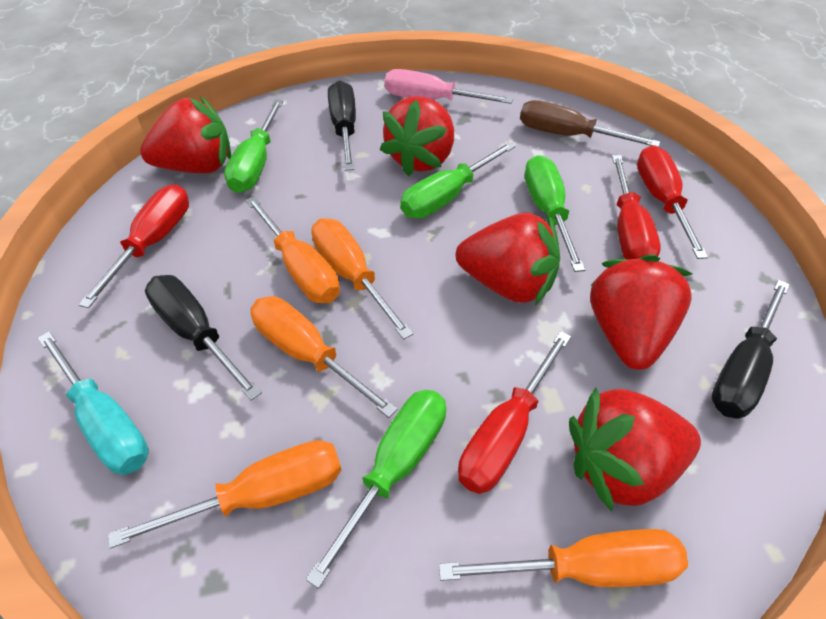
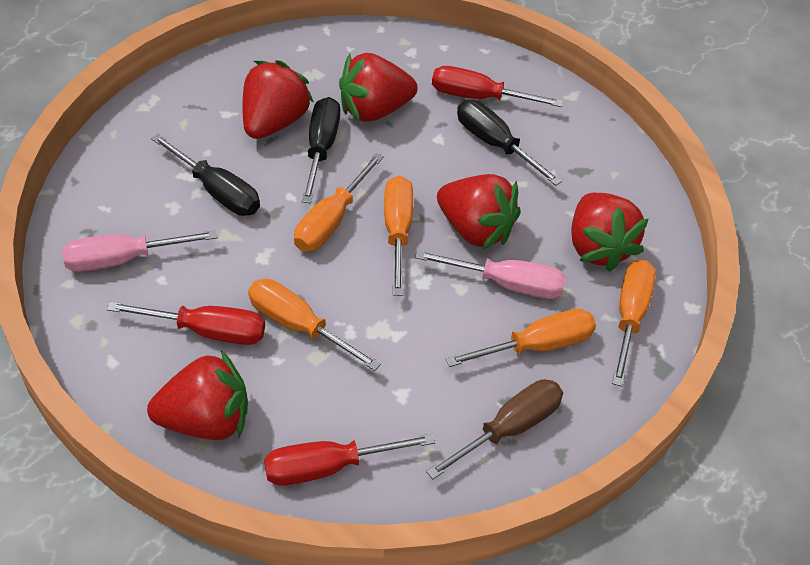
green screwdriver: 4 -> 0
pink screwdriver: 1 -> 2
red screwdriver: 4 -> 3
turquoise screwdriver: 1 -> 0

